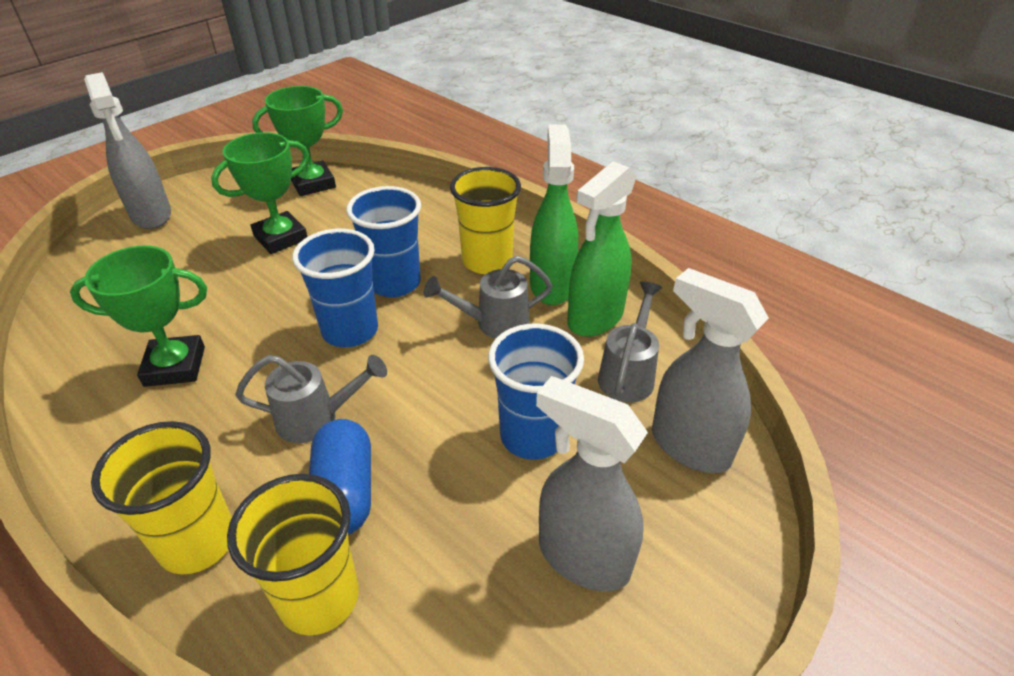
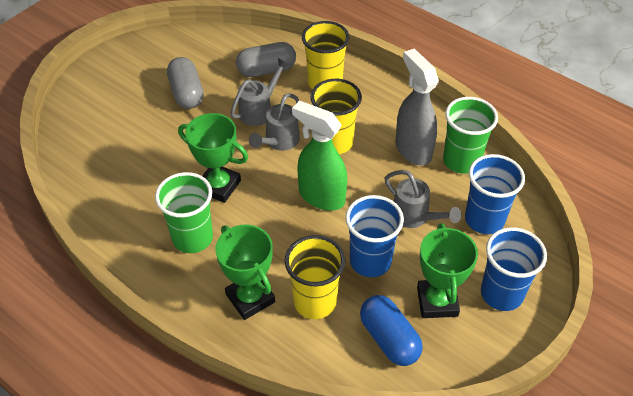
green cup: 0 -> 2
green spray bottle: 2 -> 1
grey capsule: 0 -> 2
grey spray bottle: 3 -> 1

